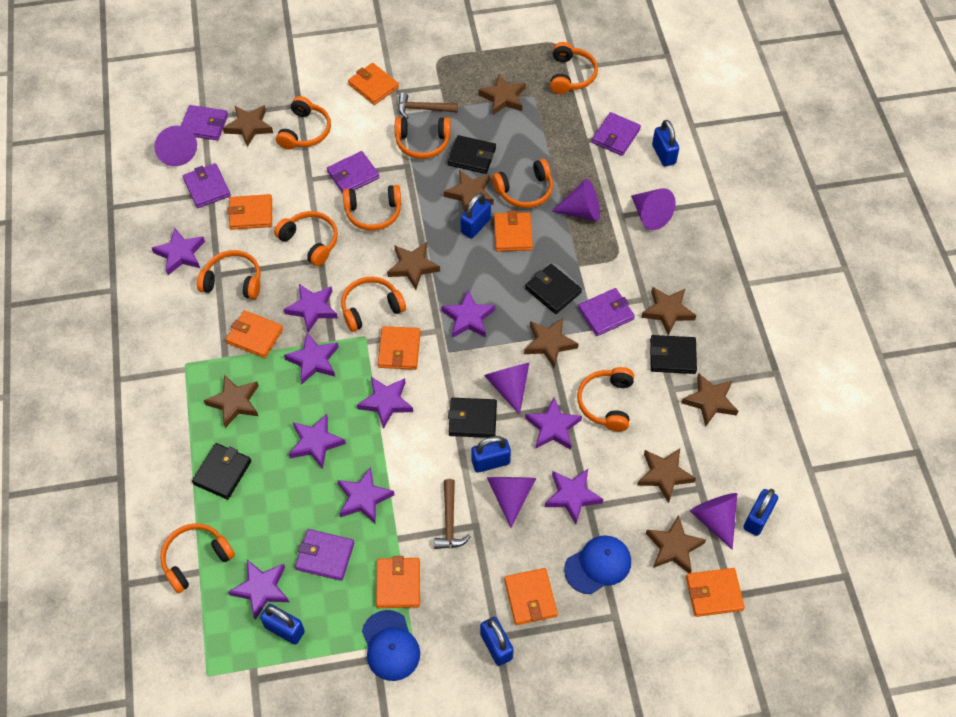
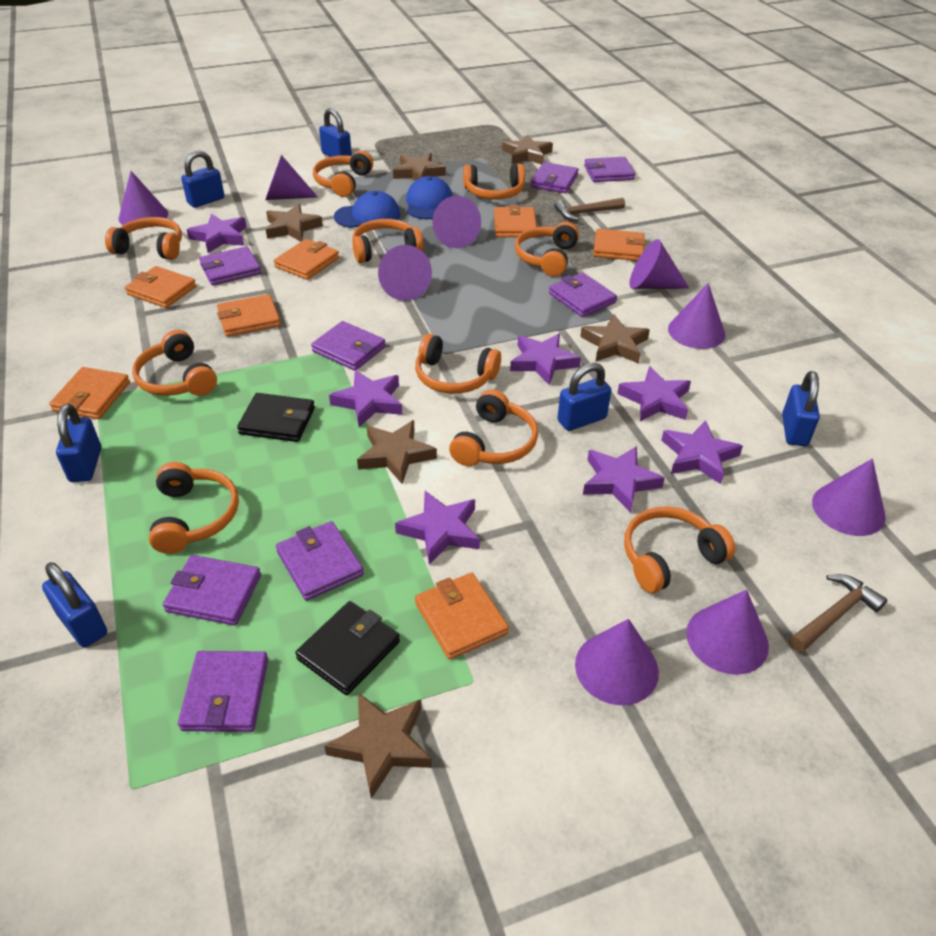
black wallet: 5 -> 2
brown star: 10 -> 6
orange wallet: 8 -> 7
purple cone: 6 -> 9
purple star: 10 -> 7
purple wallet: 6 -> 8

